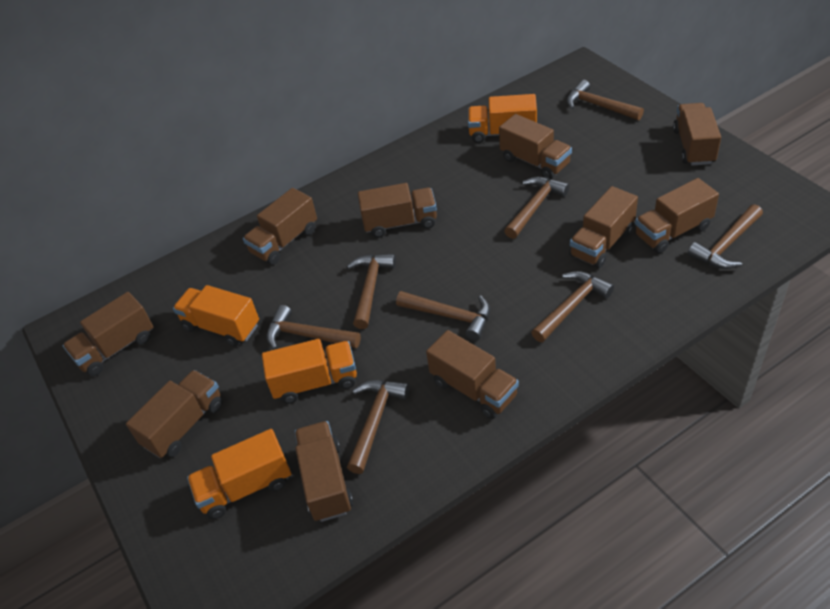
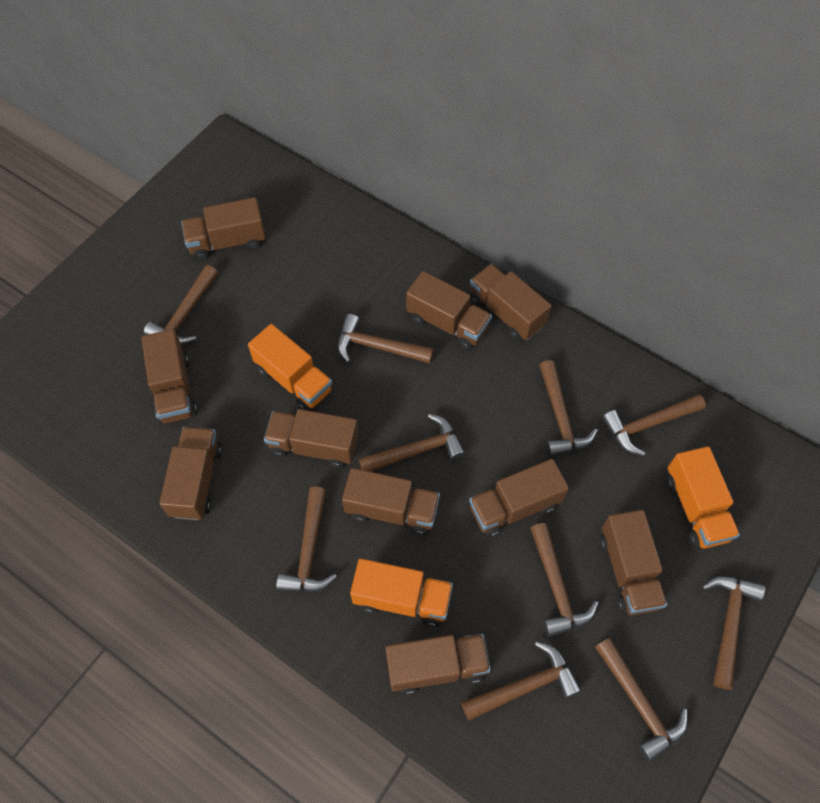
brown hammer: 8 -> 10
orange truck: 4 -> 3

